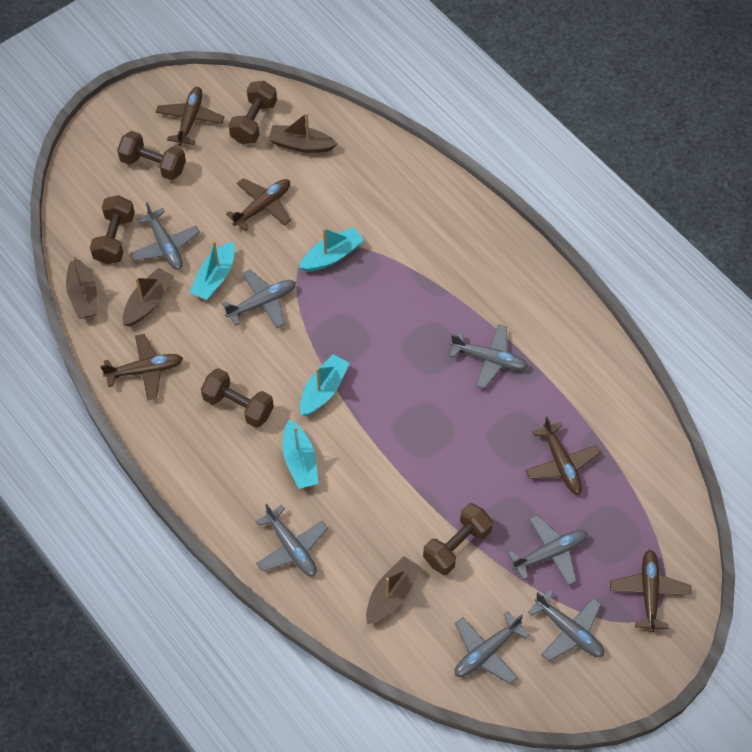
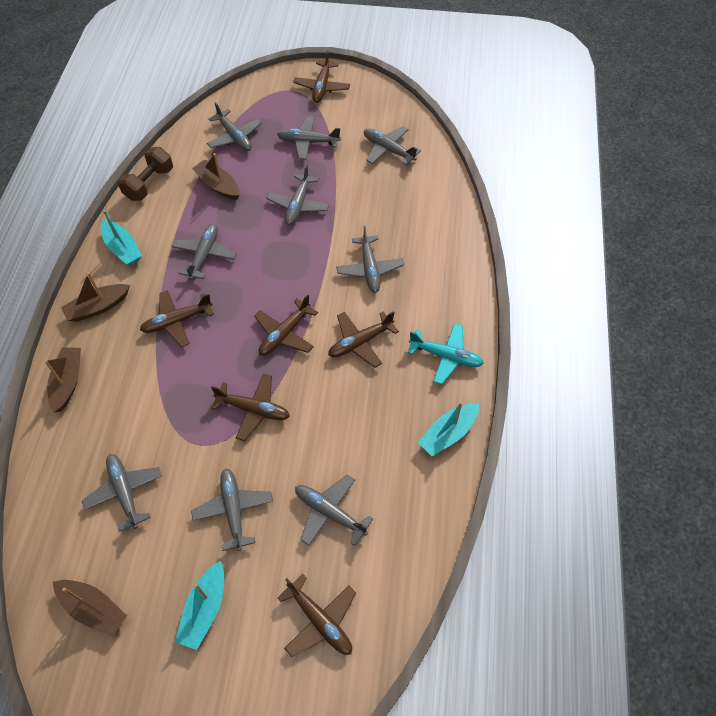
brown dumbbell: 5 -> 1
brown plane: 5 -> 6
grey plane: 7 -> 9
turquoise boat: 4 -> 3
turquoise plane: 0 -> 1

